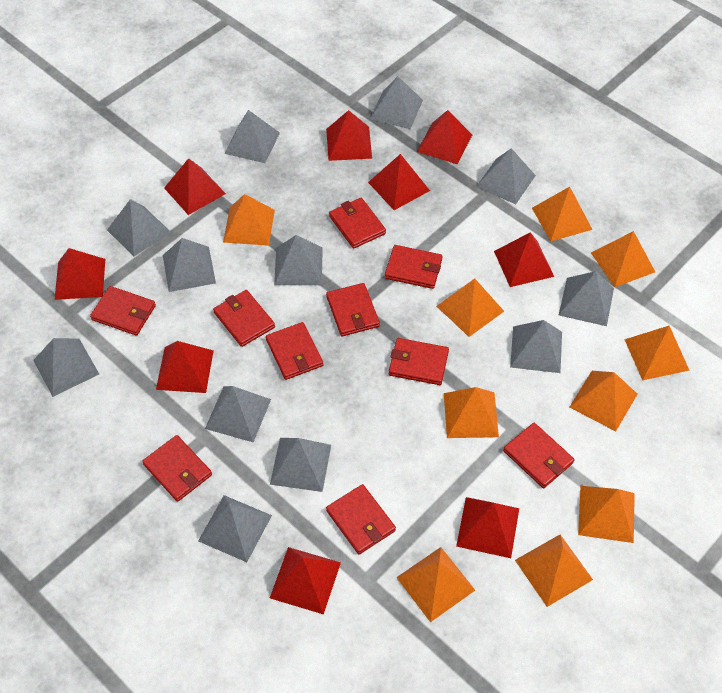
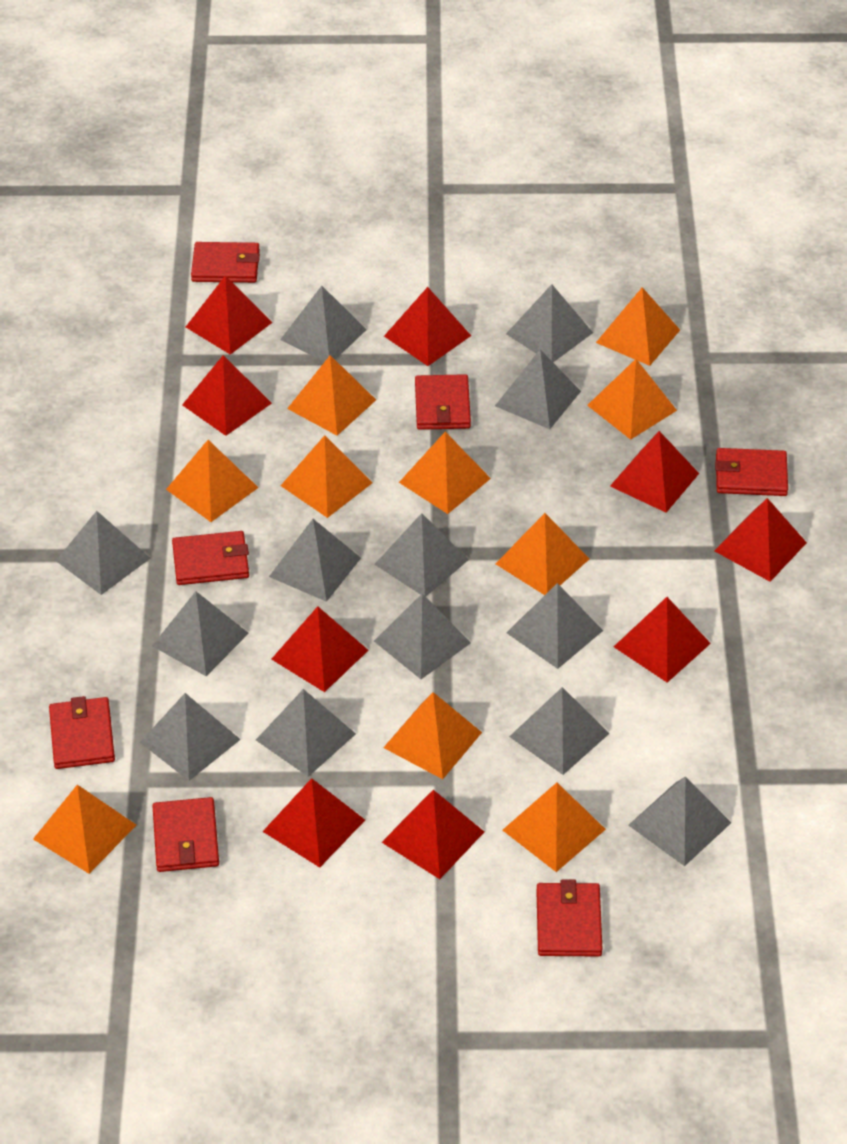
grey pyramid: 12 -> 13
red wallet: 10 -> 7

